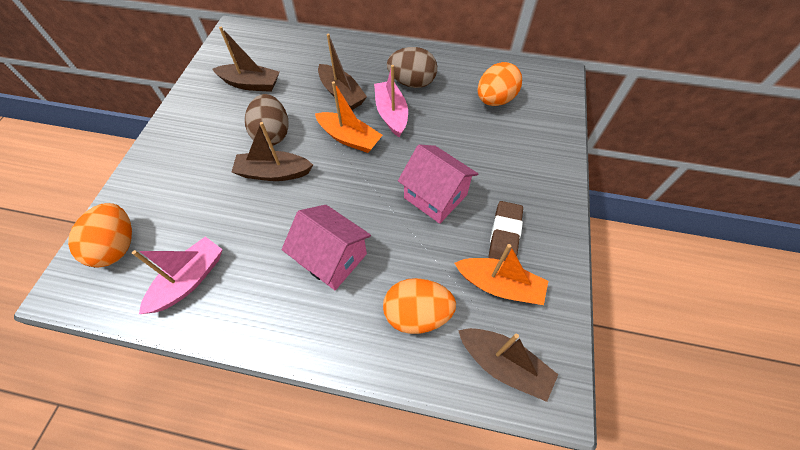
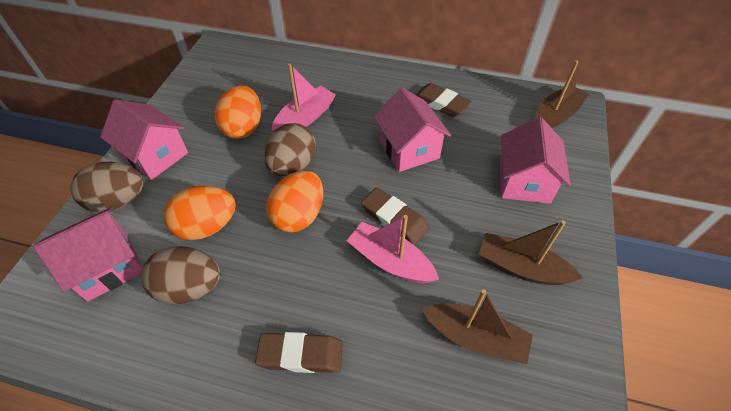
brown boat: 4 -> 3
brown egg: 2 -> 3
brown eraser: 1 -> 3
orange boat: 2 -> 0
pink house: 2 -> 4

